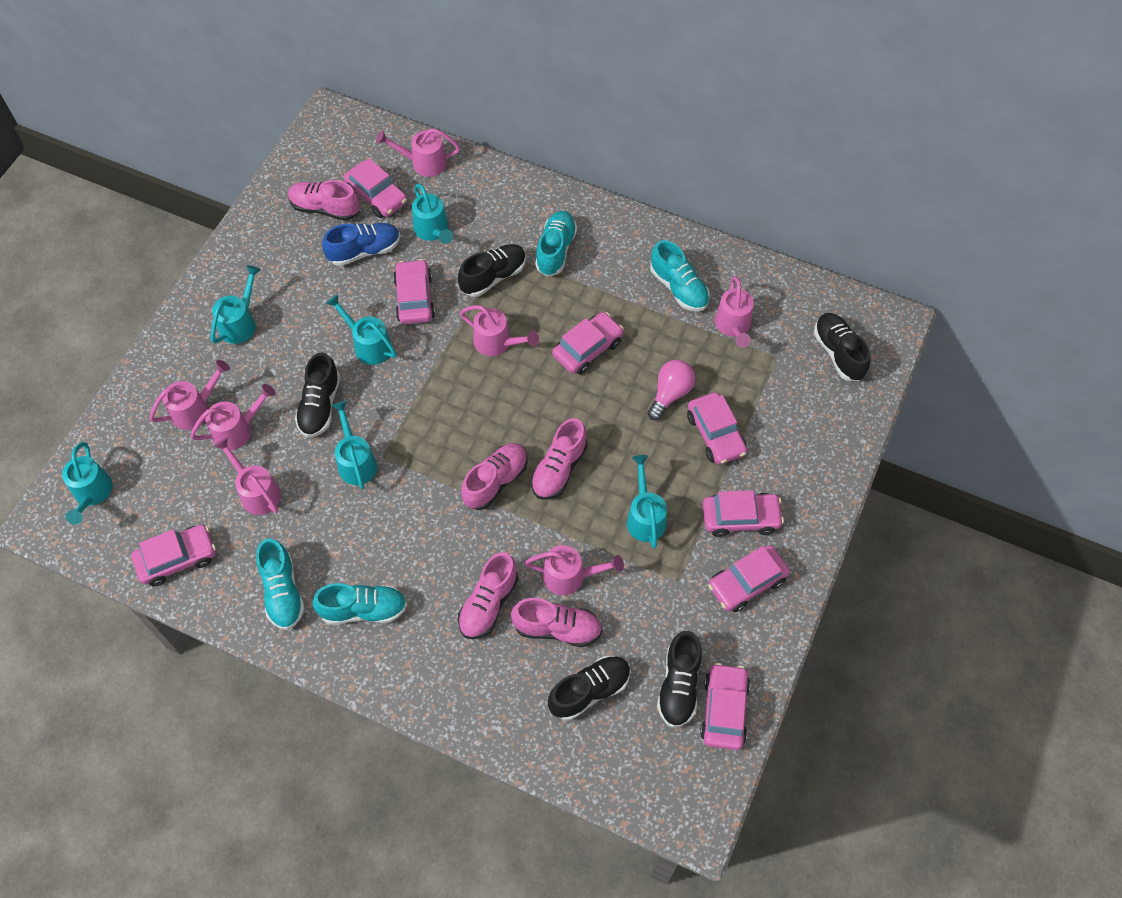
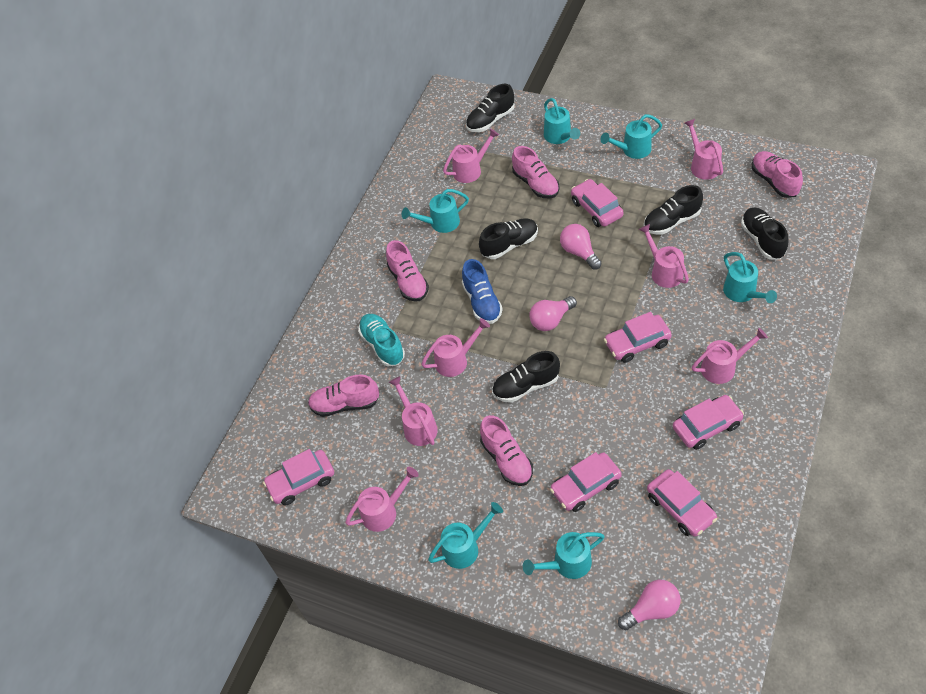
pink car: 8 -> 6
pink light bulb: 1 -> 3
turquoise shoe: 4 -> 1

